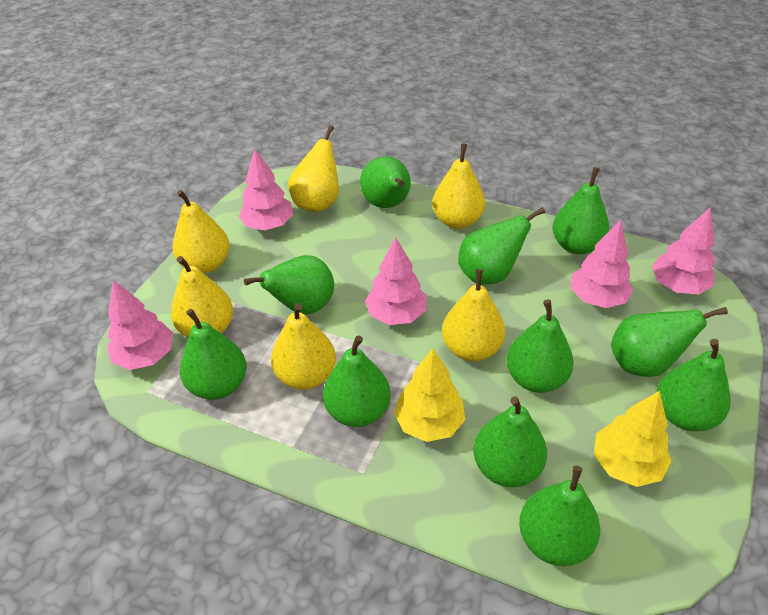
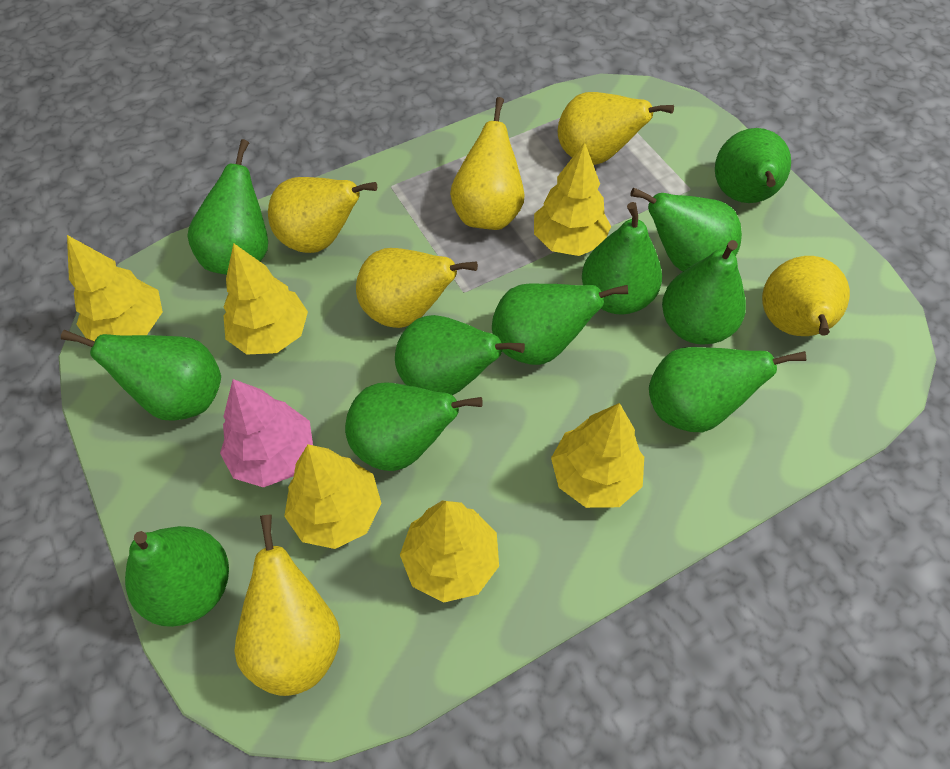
pink tree: 5 -> 1
yellow tree: 2 -> 6

